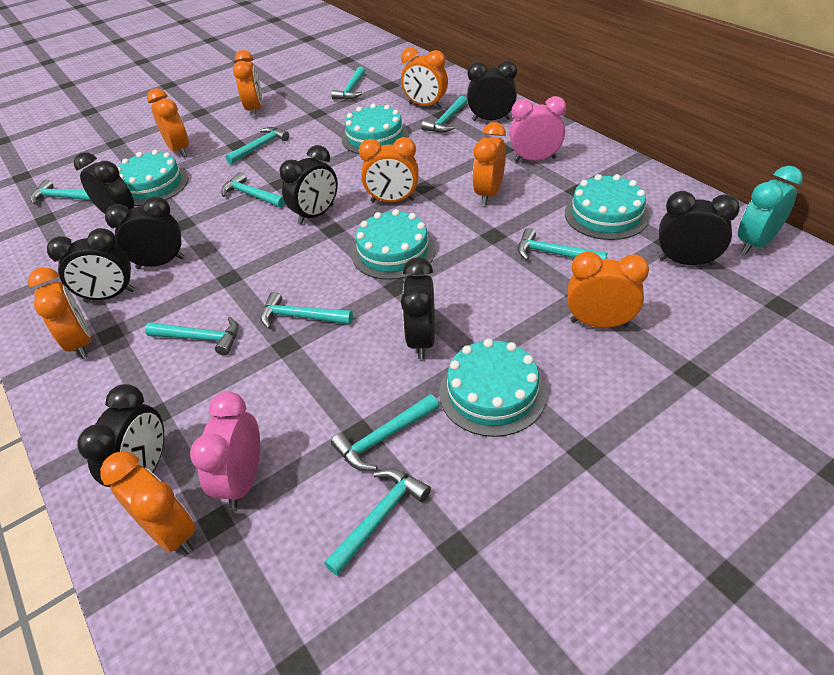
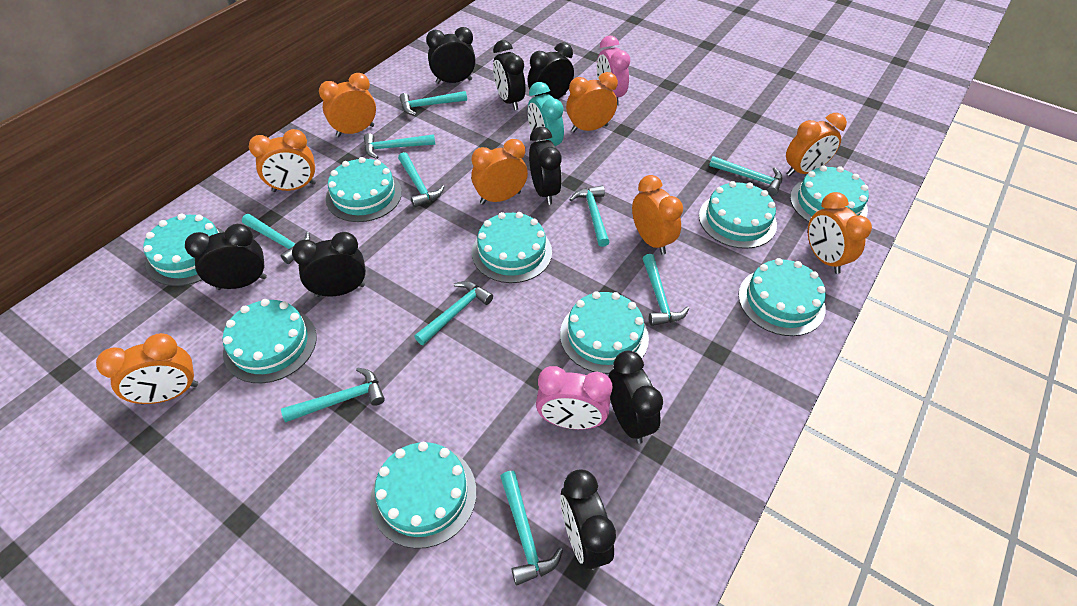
turquoise cake: 5 -> 9

